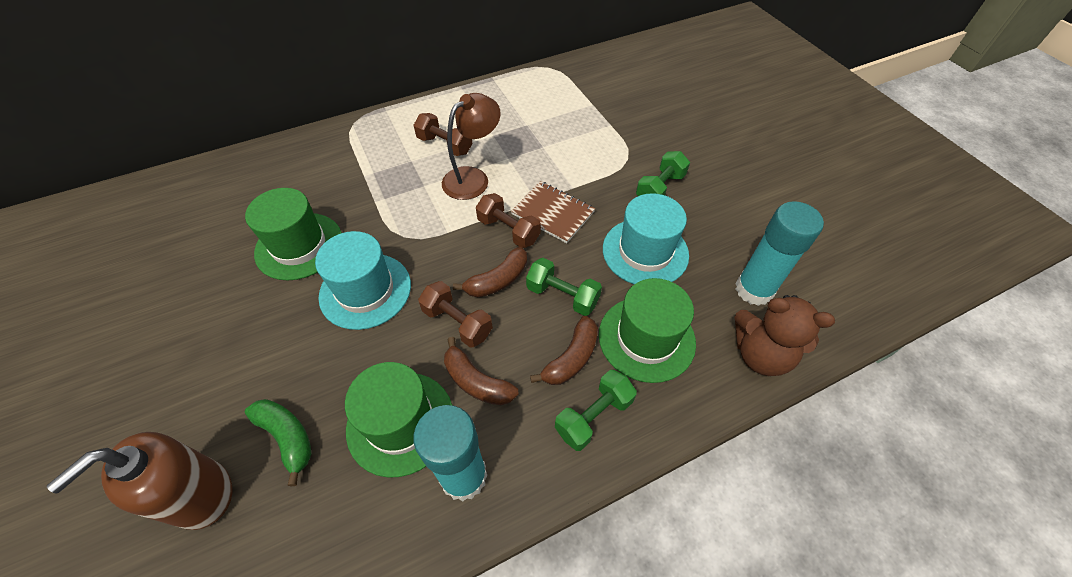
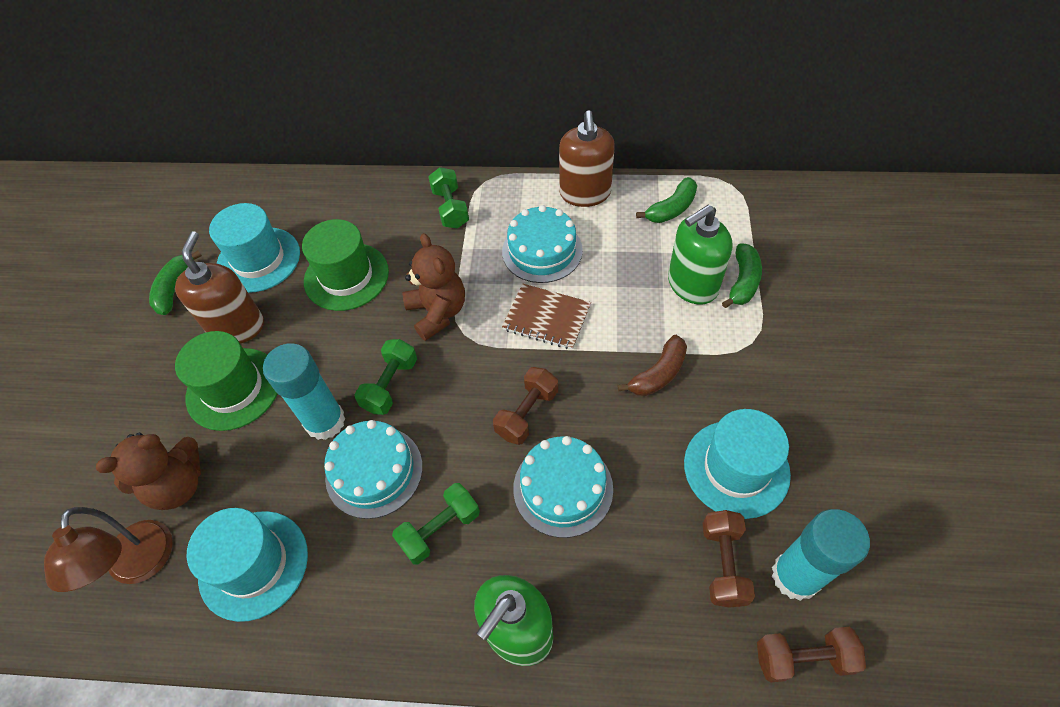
brown banana: 3 -> 1
brown soap dispenser: 1 -> 2
brown teddy bear: 1 -> 2
green banana: 1 -> 3
green hat: 3 -> 2
green soap dispenser: 0 -> 2
turquoise cake: 0 -> 3
turquoise hat: 2 -> 3

